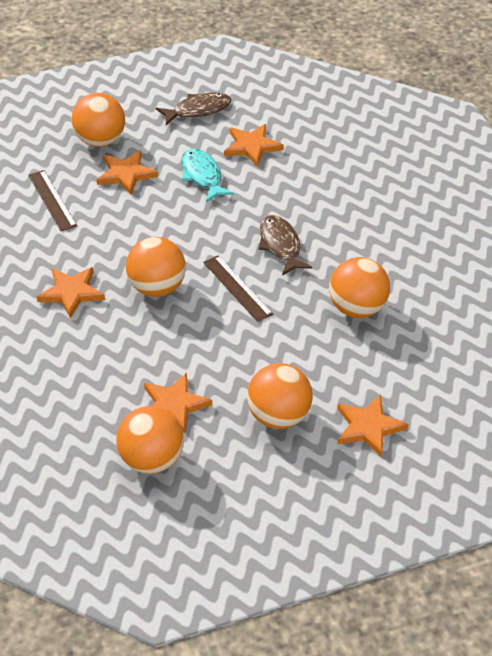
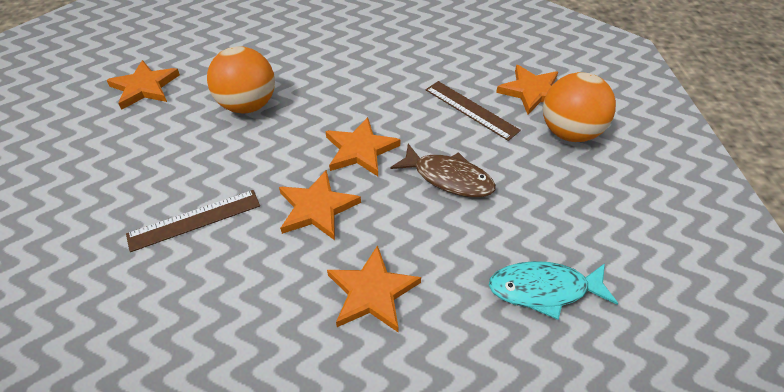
brown fish: 2 -> 1
orange ball: 5 -> 2

